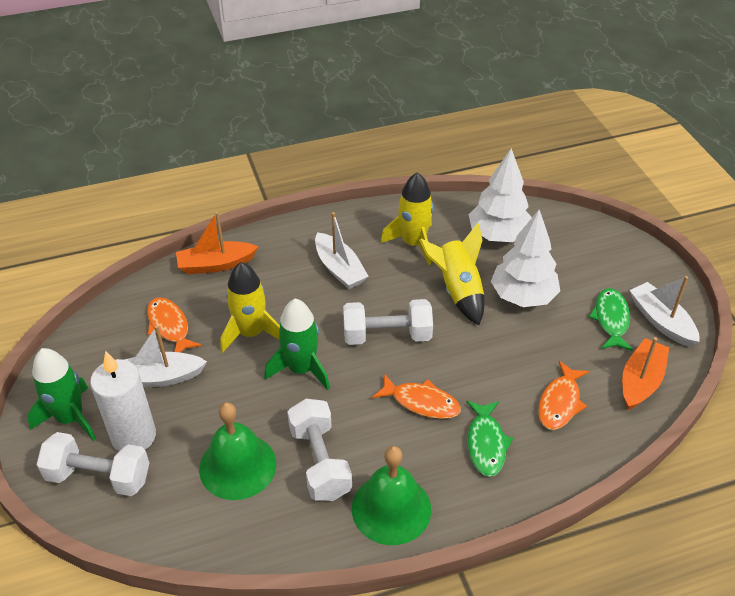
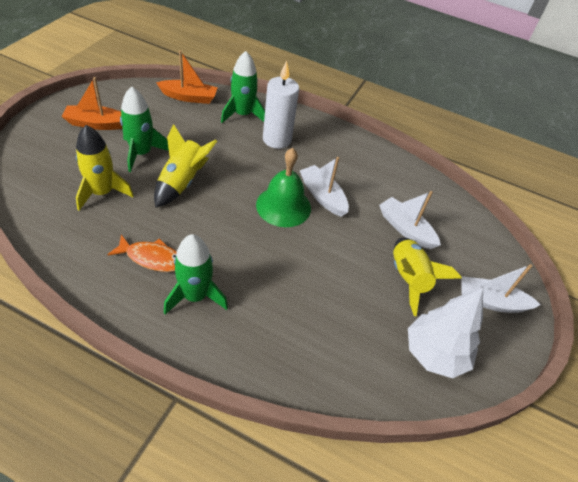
green bell: 2 -> 1
green fish: 2 -> 0
green rocket: 2 -> 3
orange fish: 3 -> 1
white dumbbell: 3 -> 0
white tree: 2 -> 1

